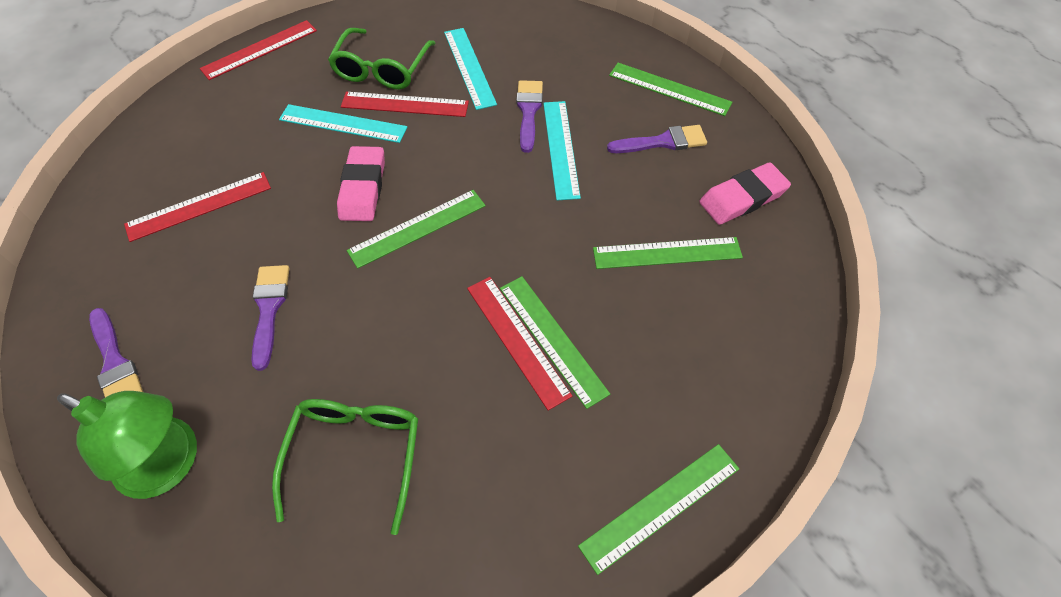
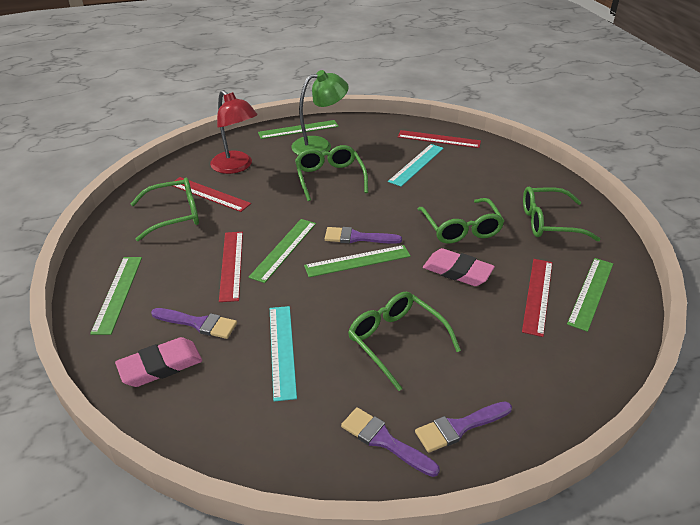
green glasses: 2 -> 5
red lamp: 0 -> 1
turquoise ruler: 3 -> 2

